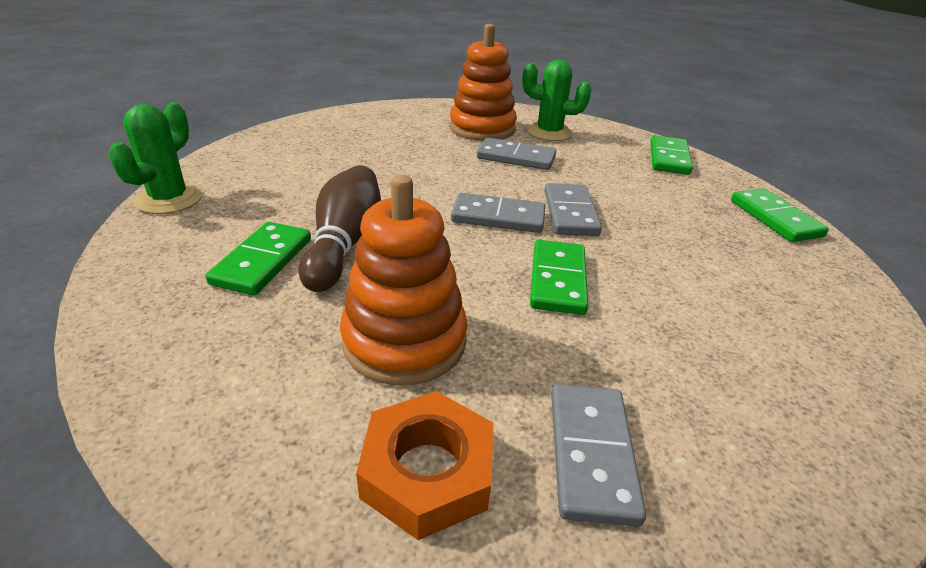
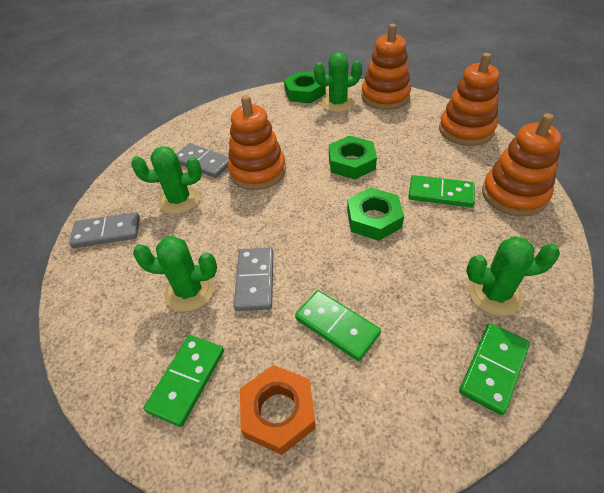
brown bowling pin: 1 -> 0
green cactus: 2 -> 4
green nut: 0 -> 3
grey domino: 4 -> 3
orange stacking toy: 2 -> 4

